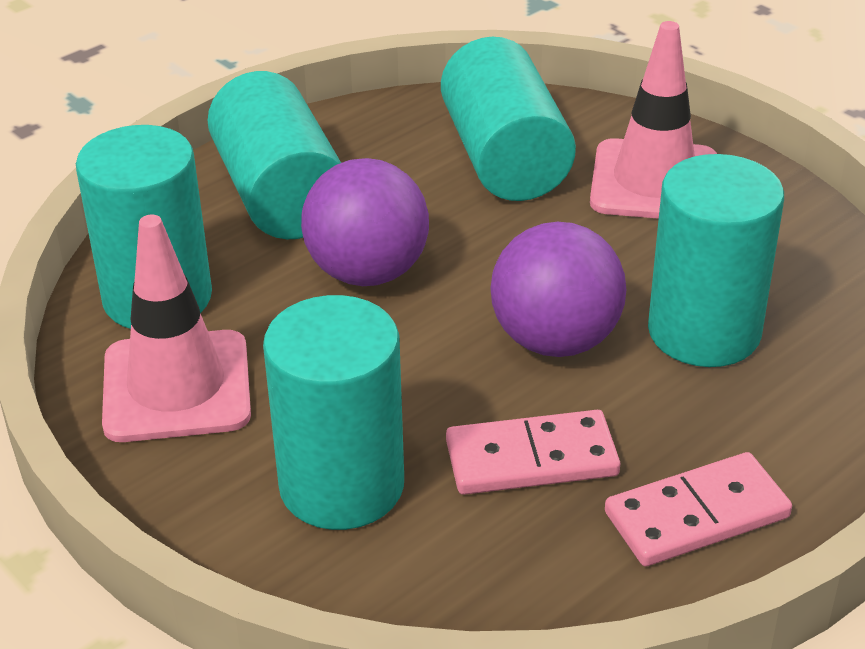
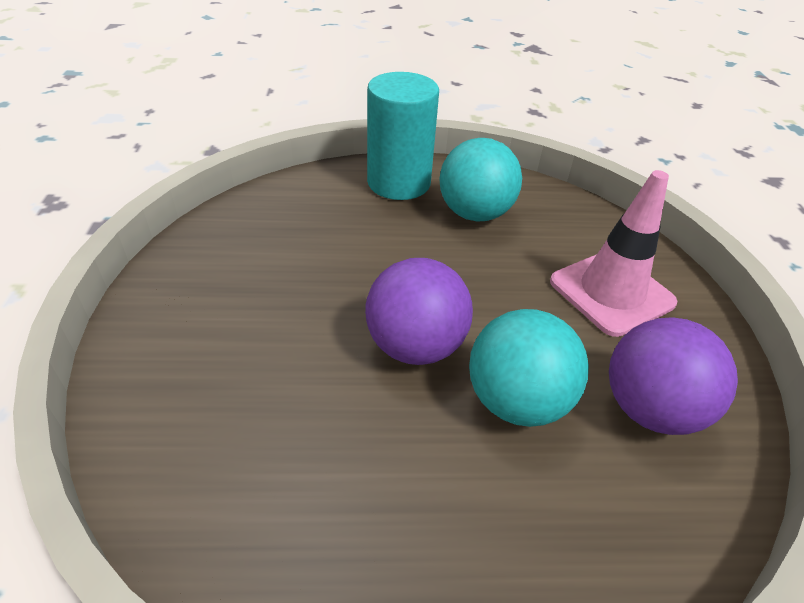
pink domino: 2 -> 0
pink traffic cone: 2 -> 1
turquoise ball: 0 -> 2
turquoise cylinder: 5 -> 1

